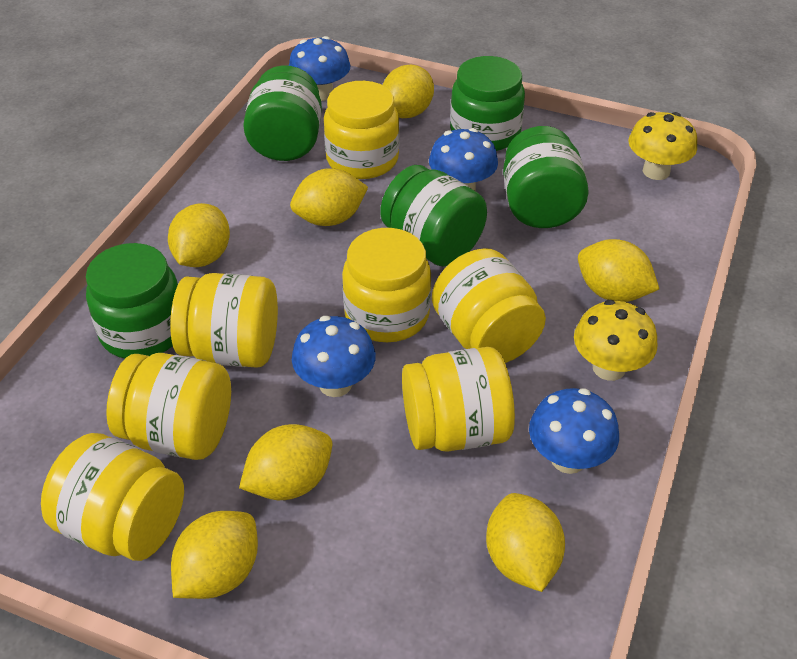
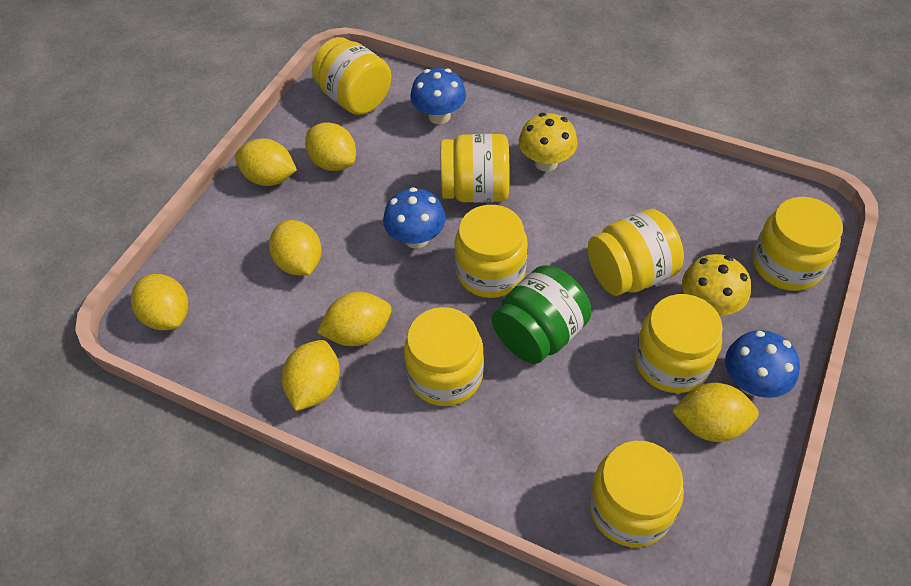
blue mushroom: 4 -> 3
green jar: 5 -> 1
yellow jar: 7 -> 8

